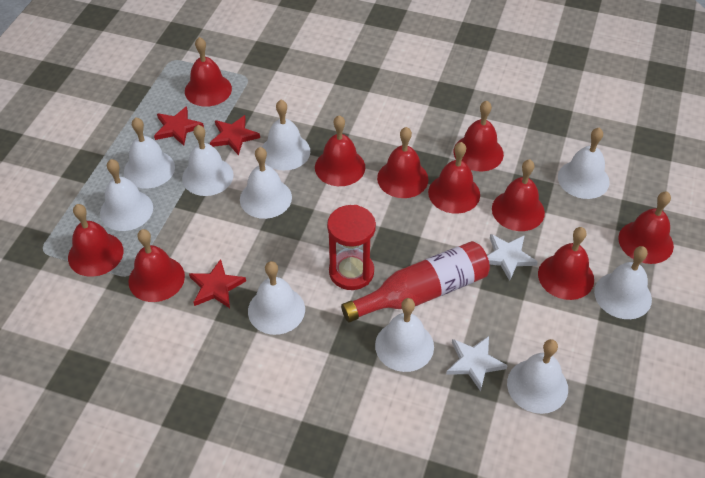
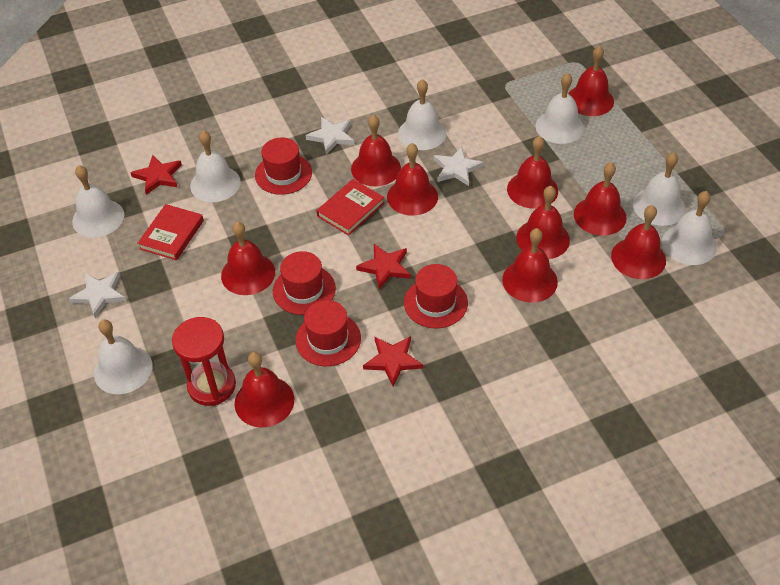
red book: 0 -> 2
red bottle: 1 -> 0
red hat: 0 -> 4
white bell: 10 -> 7
white star: 2 -> 3

